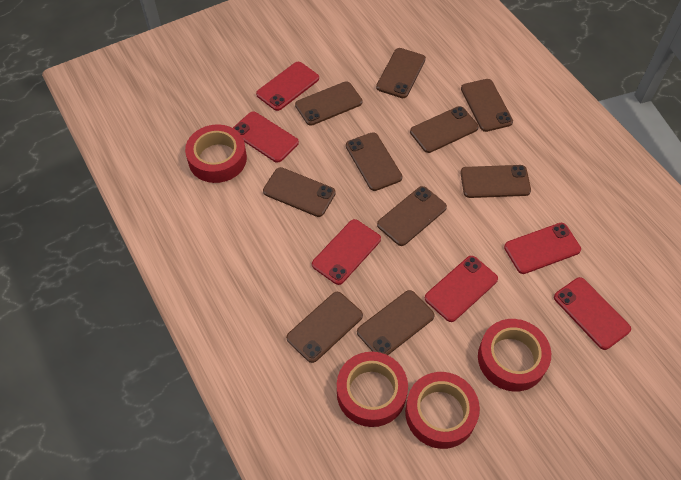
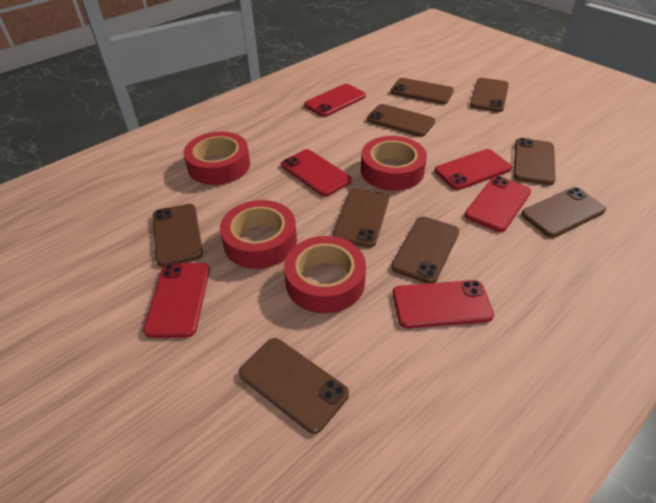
brown phone: 10 -> 9

